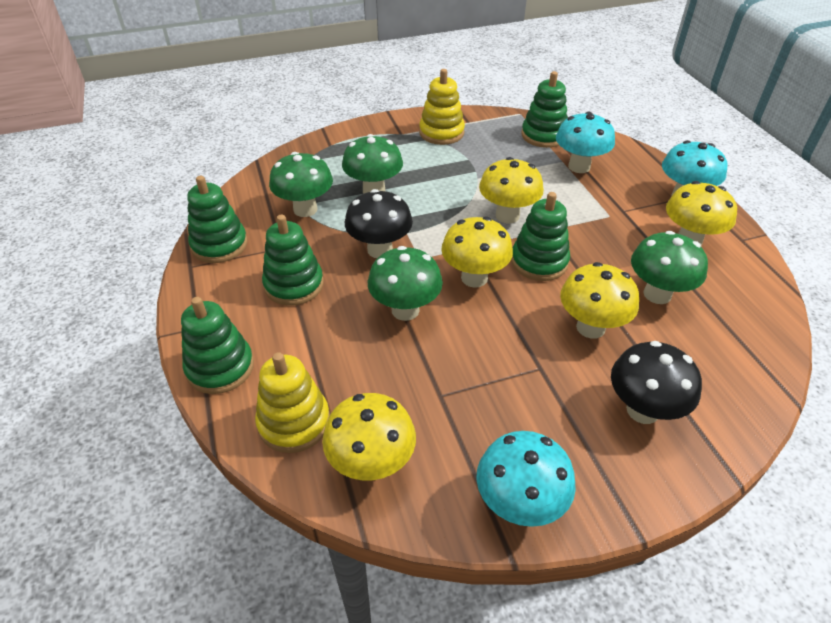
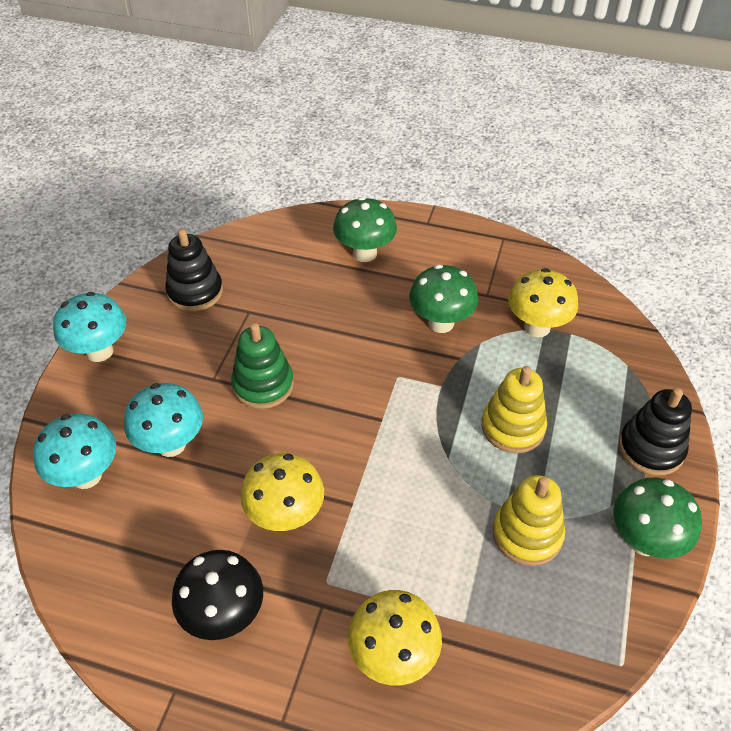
black mushroom: 2 -> 1
black stacking toy: 0 -> 2
green mushroom: 4 -> 3
green stacking toy: 5 -> 1
yellow mushroom: 5 -> 3

